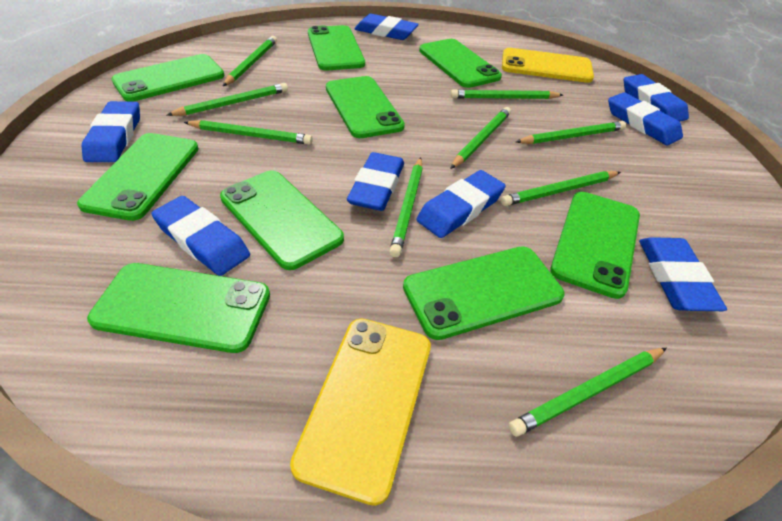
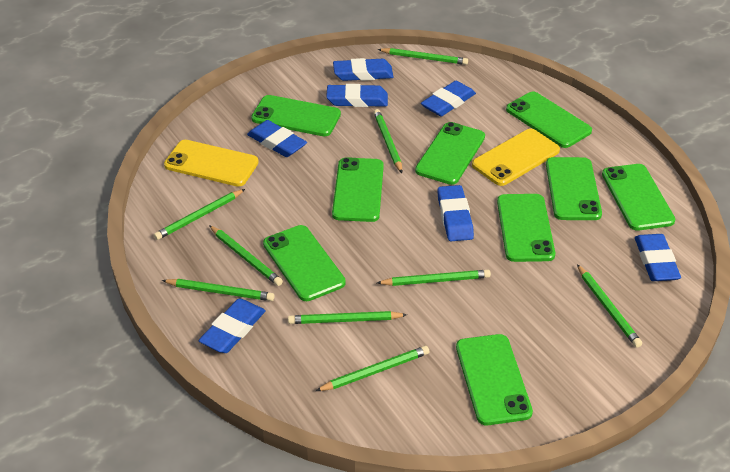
blue eraser: 8 -> 7

